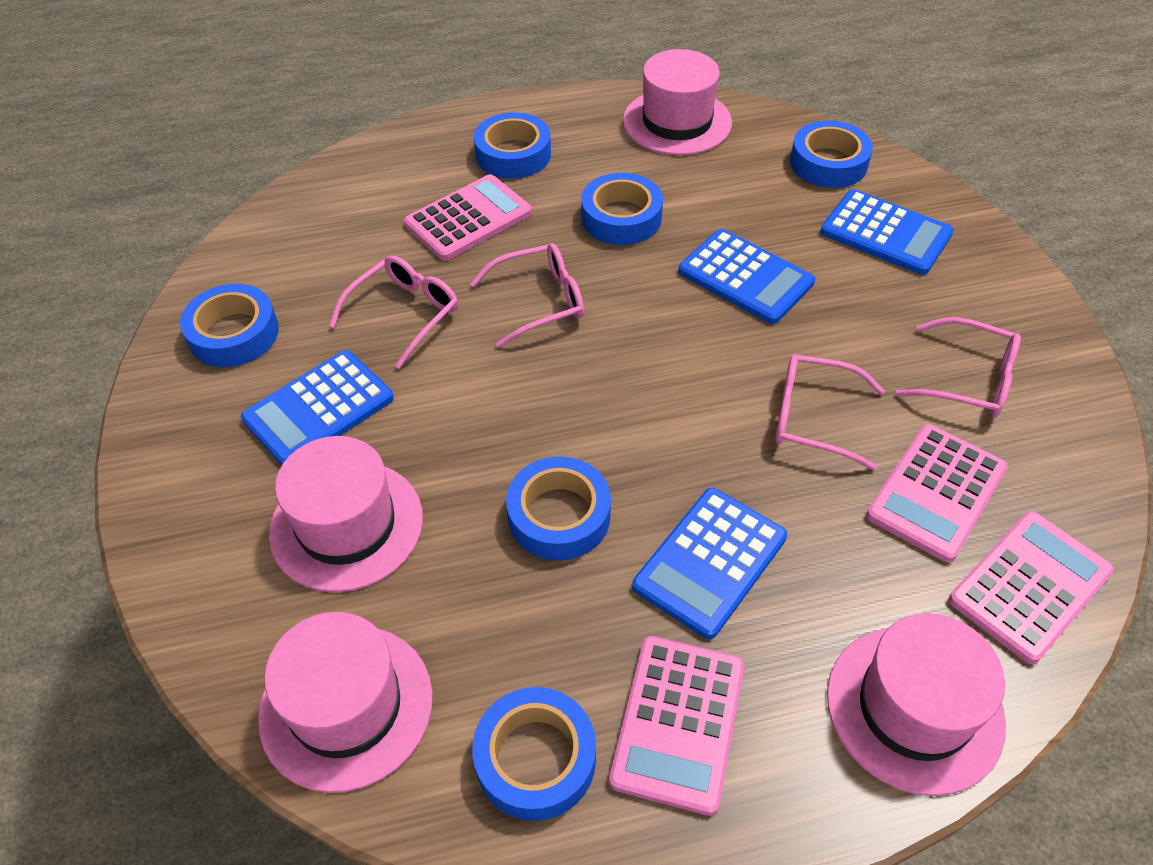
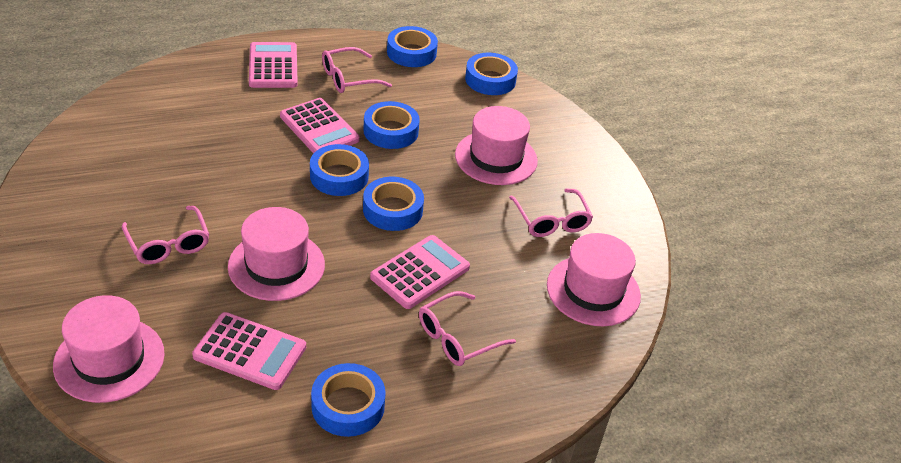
blue calculator: 4 -> 0

